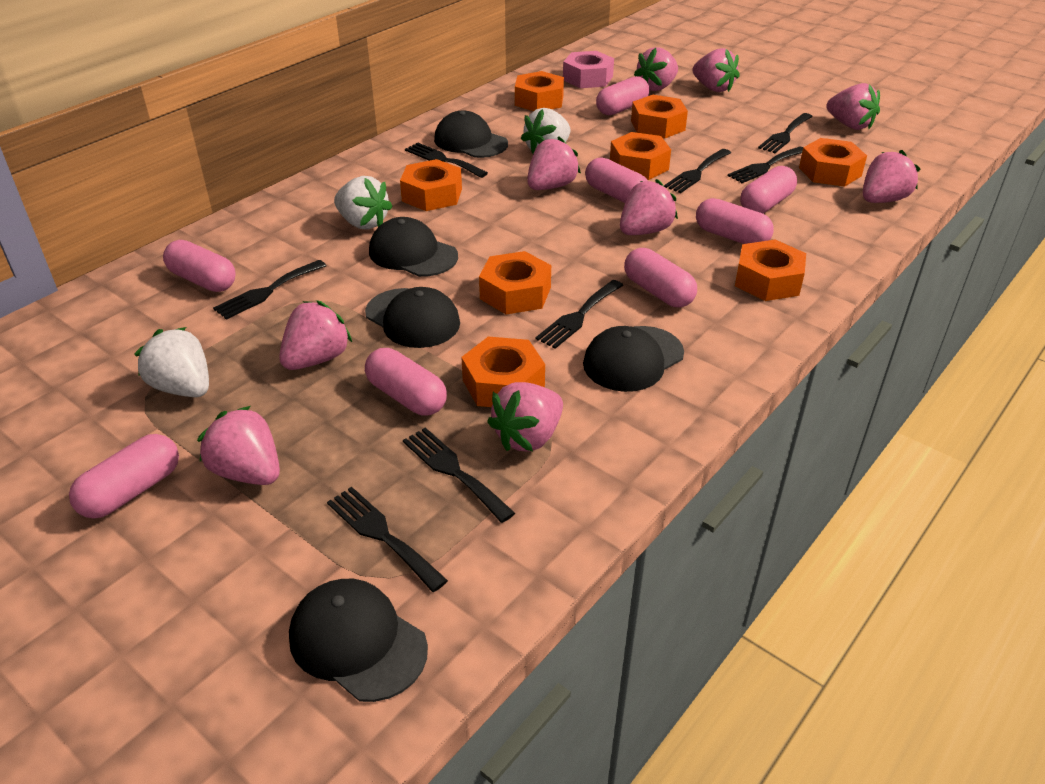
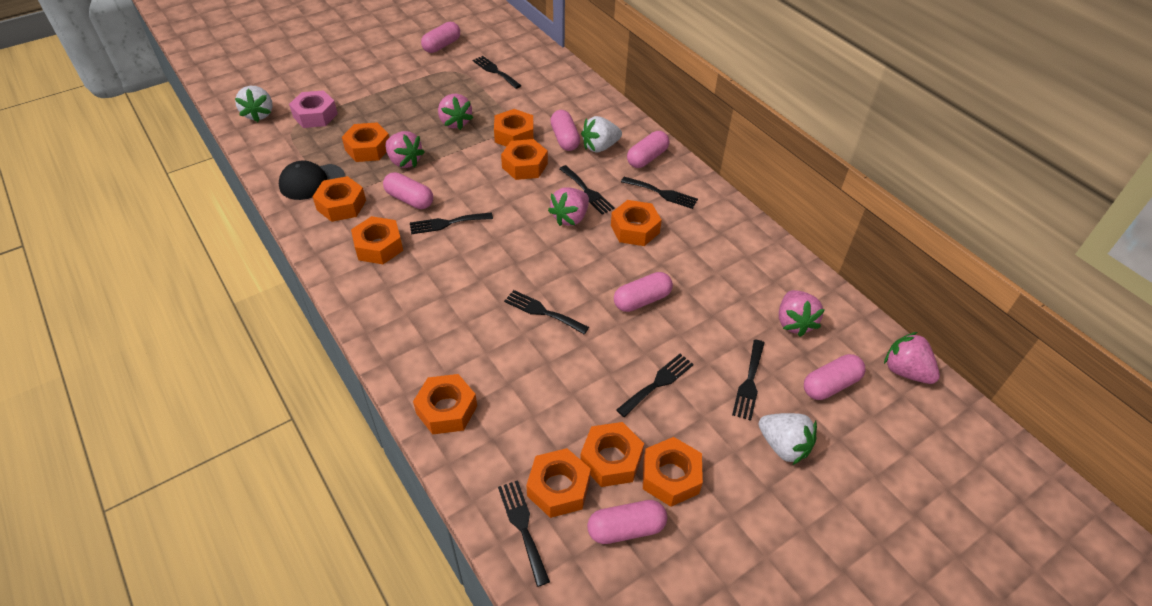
black cap: 5 -> 1
orange nut: 8 -> 10
pink capsule: 8 -> 7
pink strawberry: 9 -> 5

